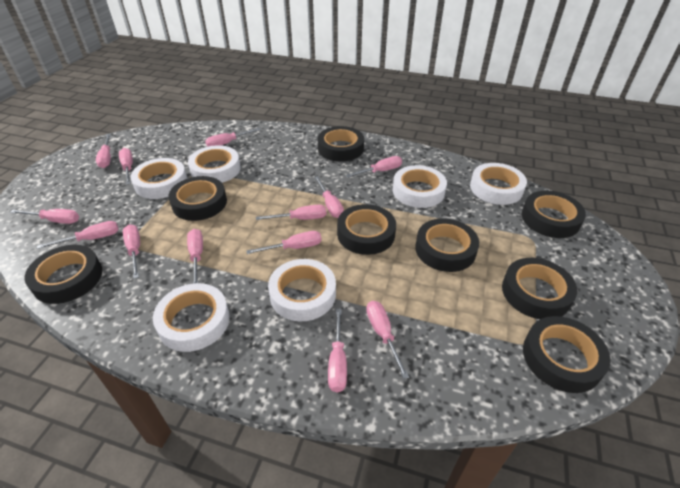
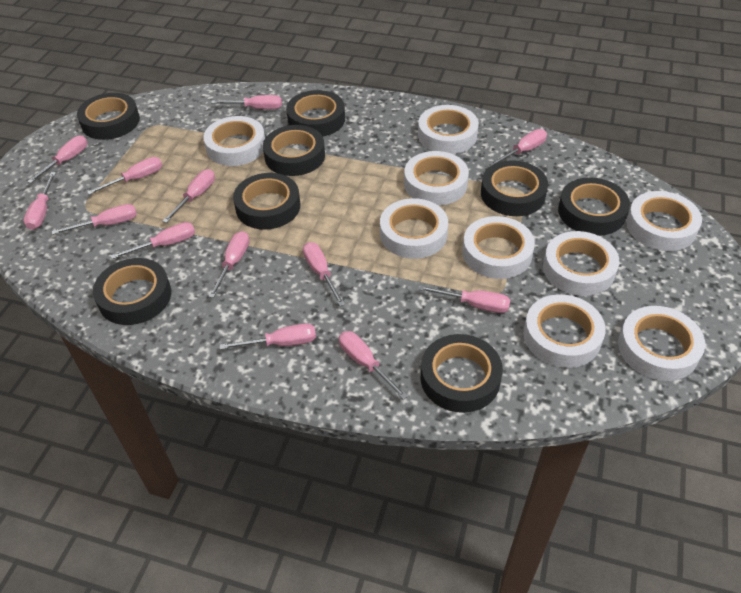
white tape: 6 -> 9

